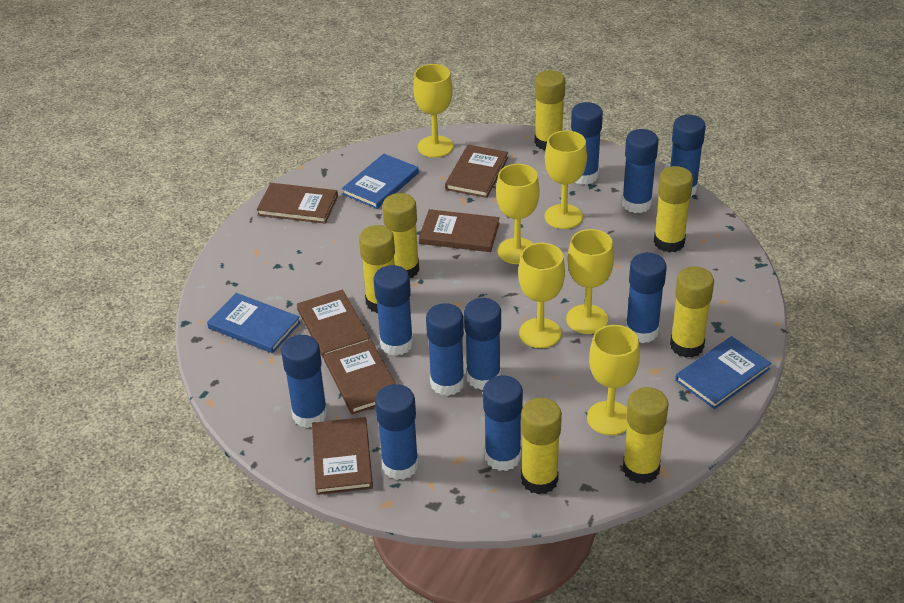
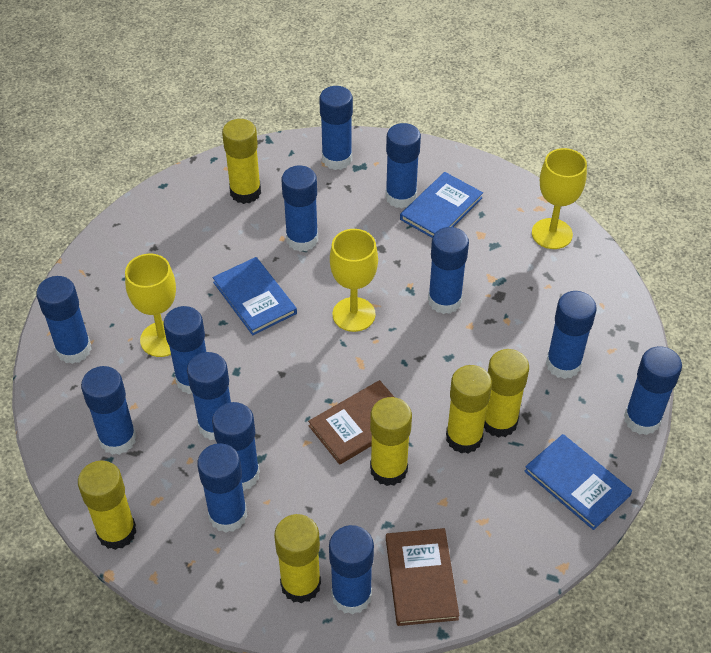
blue glue stick: 10 -> 13
brown book: 6 -> 2
yellow glue stick: 7 -> 6
yellow goblet: 6 -> 3

